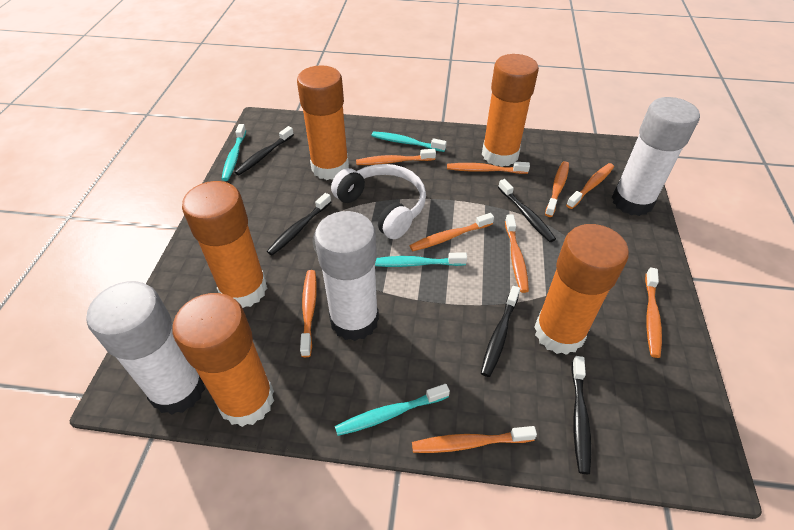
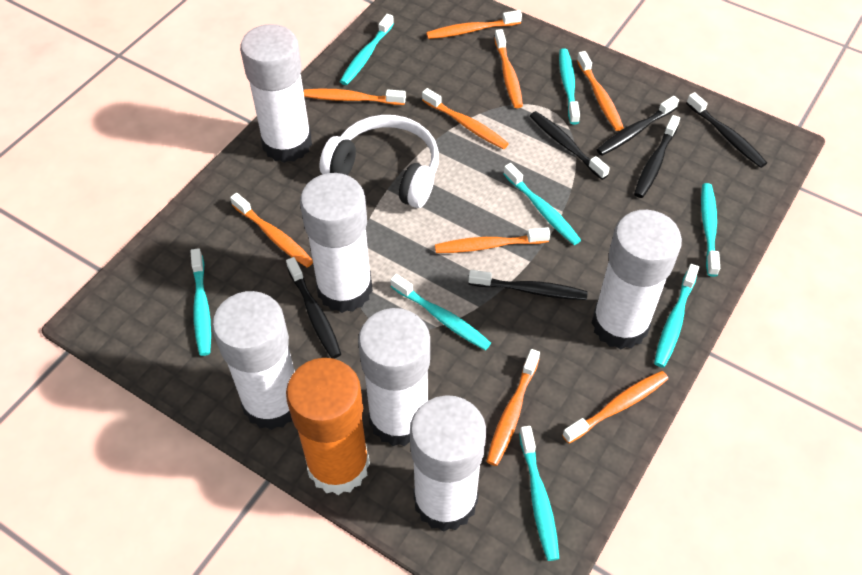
black toothbrush: 5 -> 6
orange glue stick: 5 -> 1
turquoise toothbrush: 4 -> 8
white glue stick: 3 -> 6

